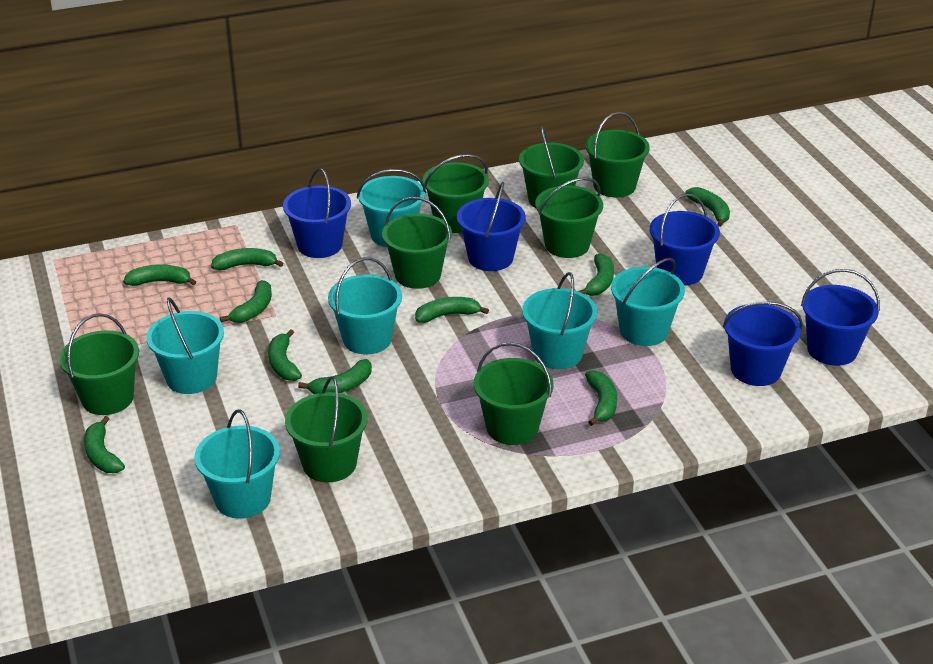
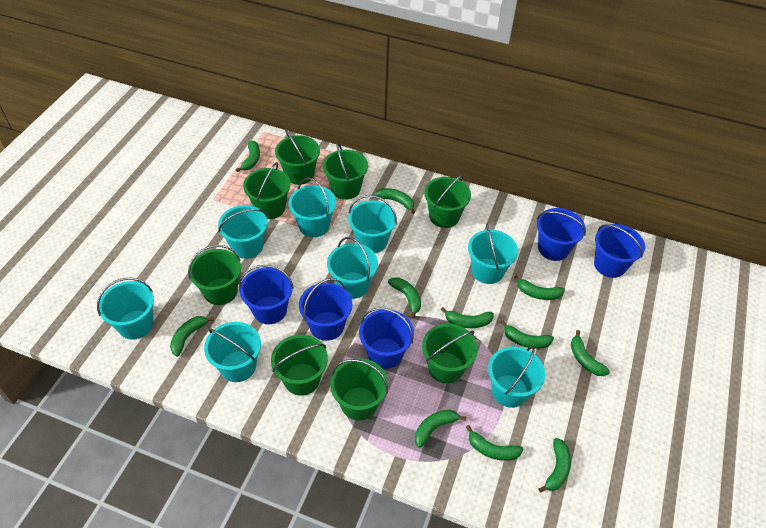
green banana: 10 -> 11
turquoise bucket: 6 -> 8

